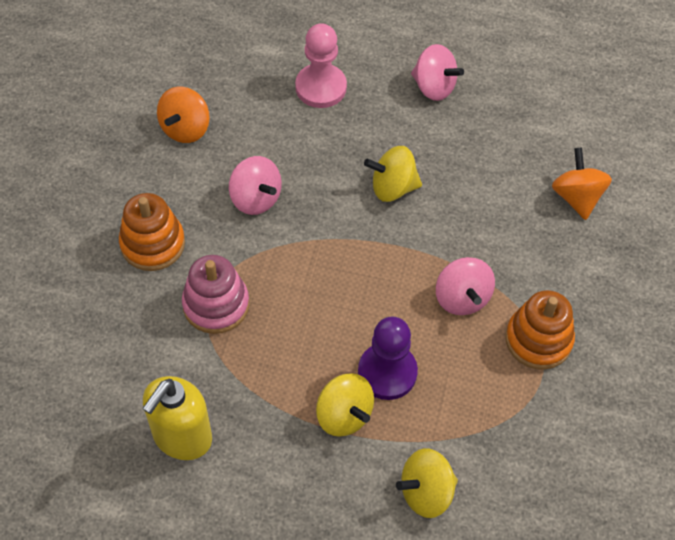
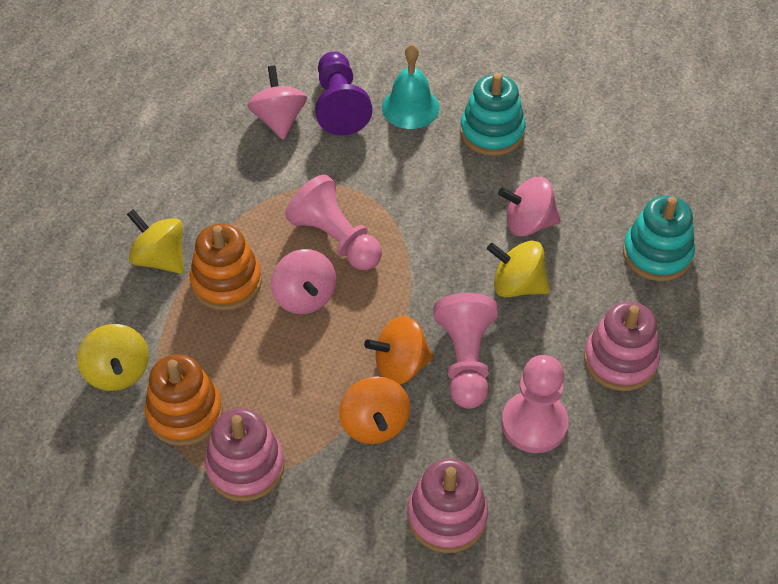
pink pawn: 1 -> 3
pink stacking toy: 1 -> 3
turquoise bell: 0 -> 1
turquoise stacking toy: 0 -> 2
yellow soap dispenser: 1 -> 0

